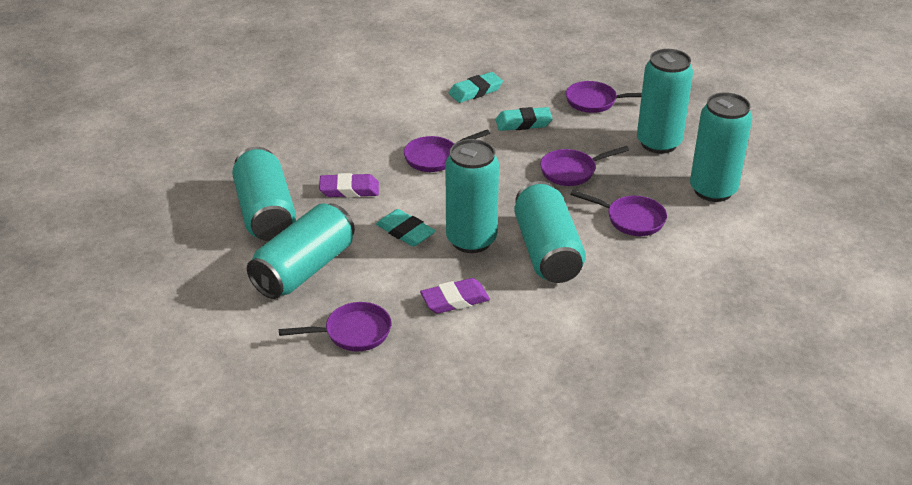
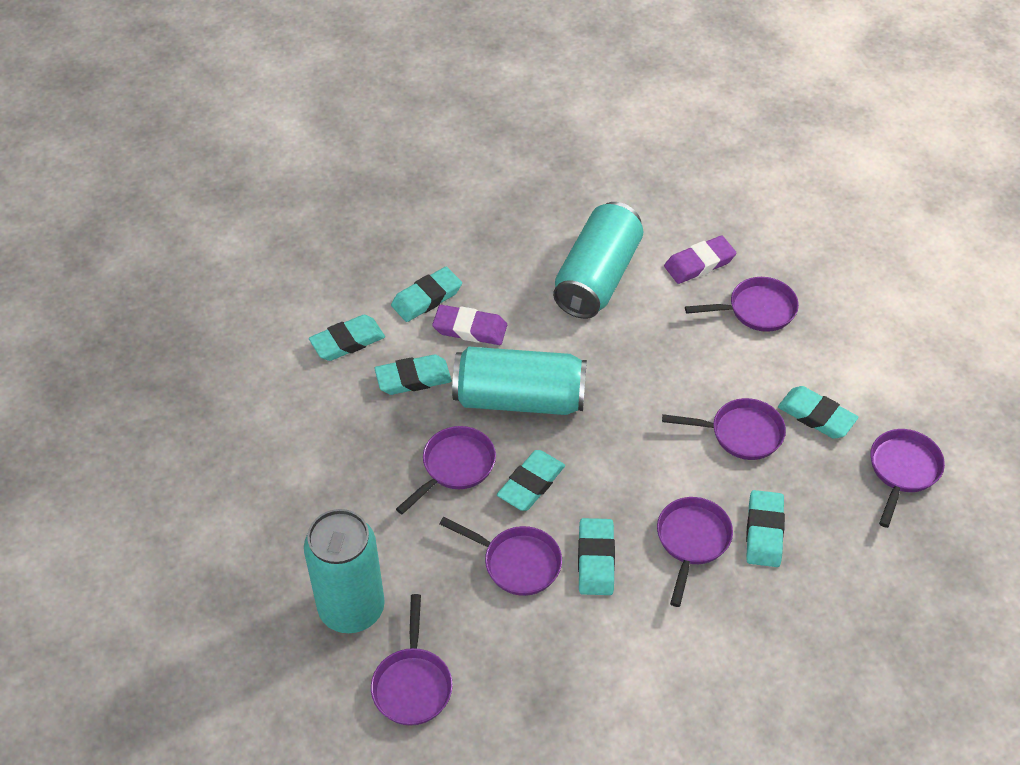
purple pan: 5 -> 7
turquoise can: 6 -> 3
turquoise eraser: 3 -> 7

